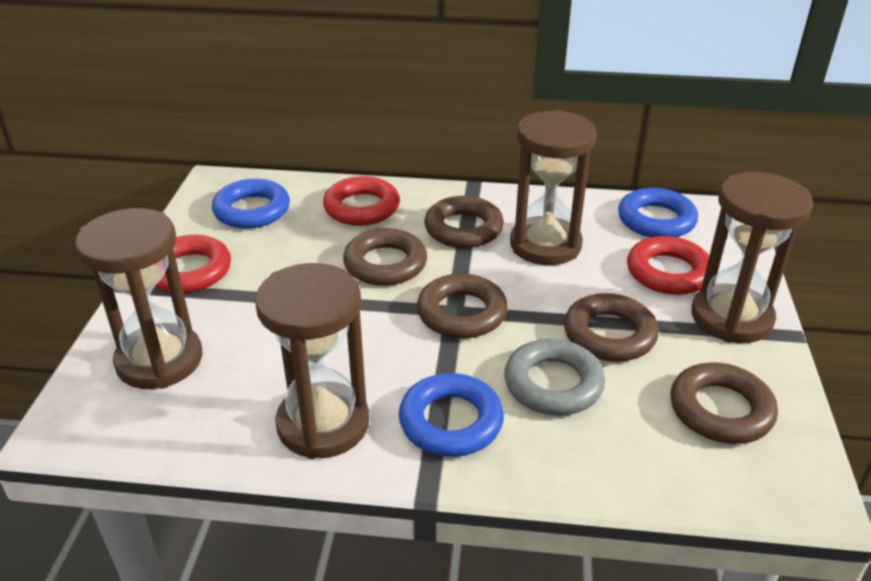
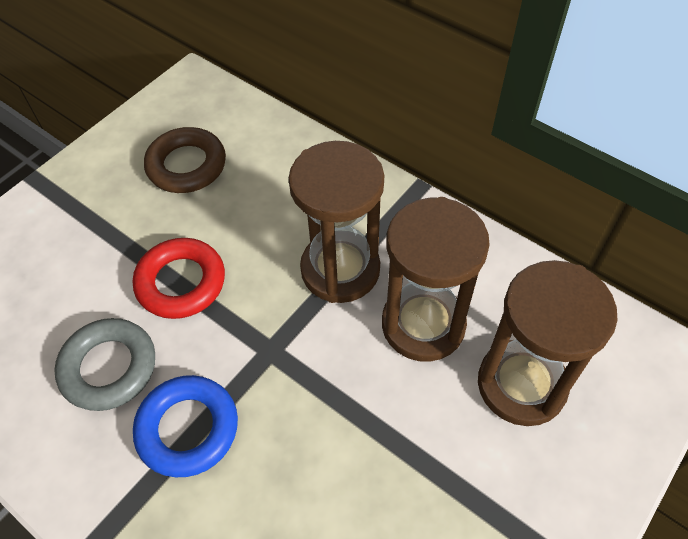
blue ring: 3 -> 1
brown hourglass: 4 -> 3
brown ring: 5 -> 1
red ring: 3 -> 1

